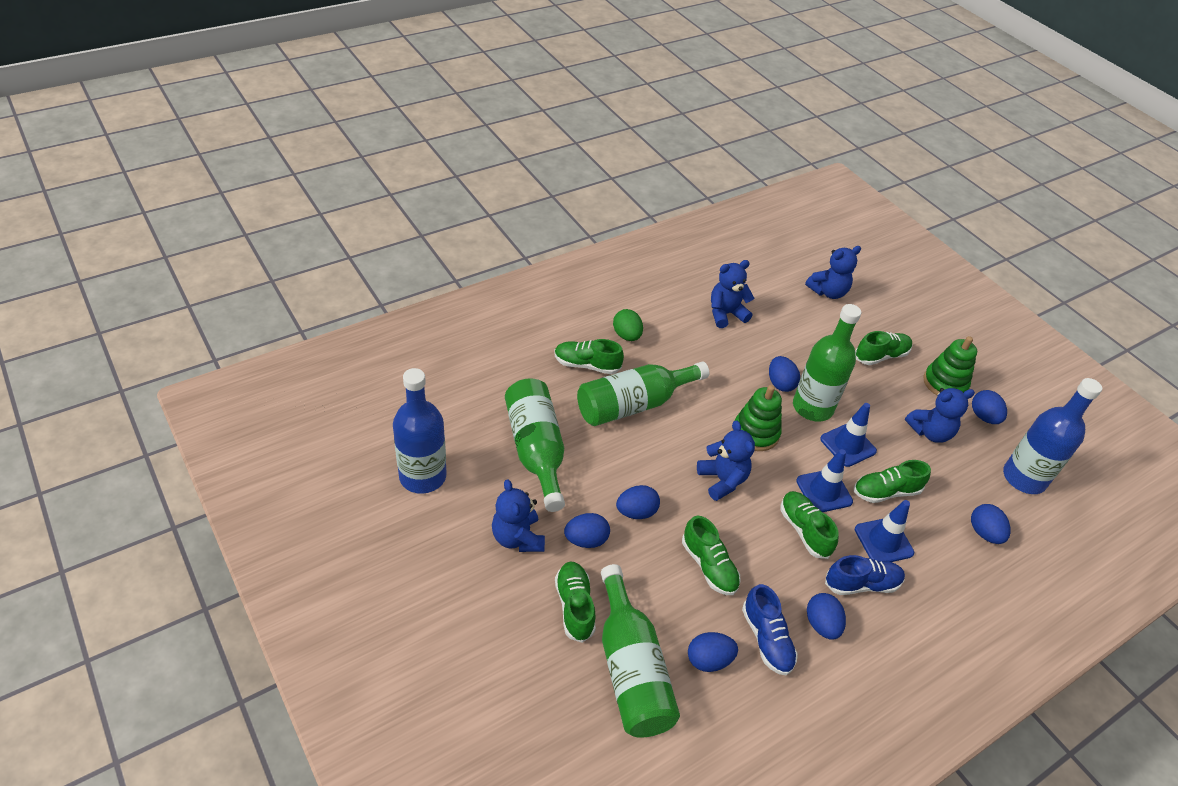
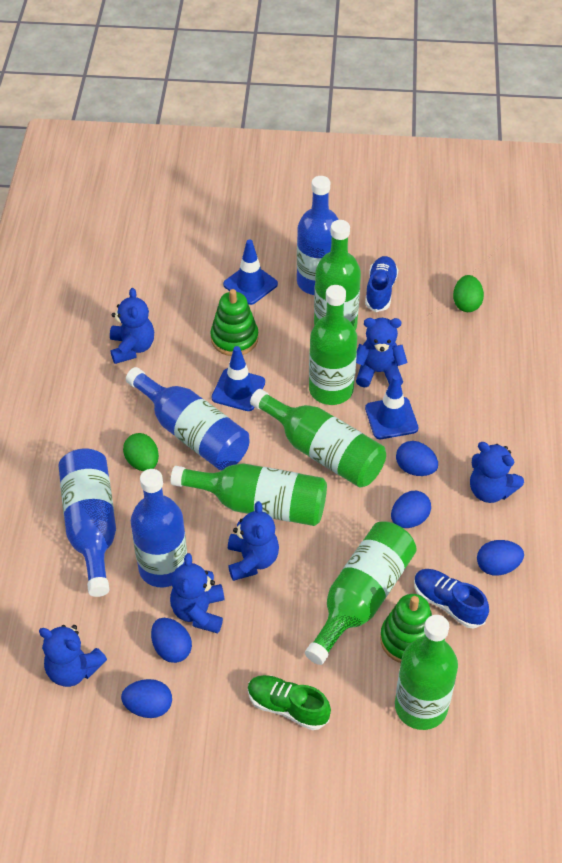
blue bottle: 2 -> 4
blue egg: 7 -> 5
blue teddy bear: 5 -> 6
green bottle: 4 -> 6
green egg: 1 -> 2
green shoe: 6 -> 1

